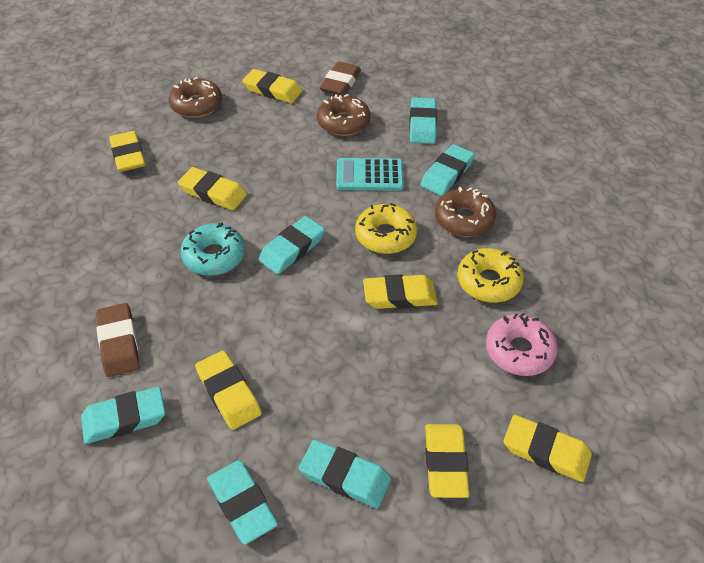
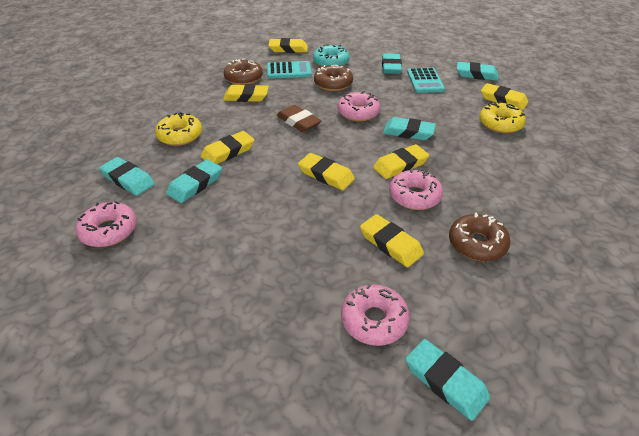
brown eraser: 2 -> 1
pink donut: 1 -> 4
turquoise calculator: 1 -> 2

